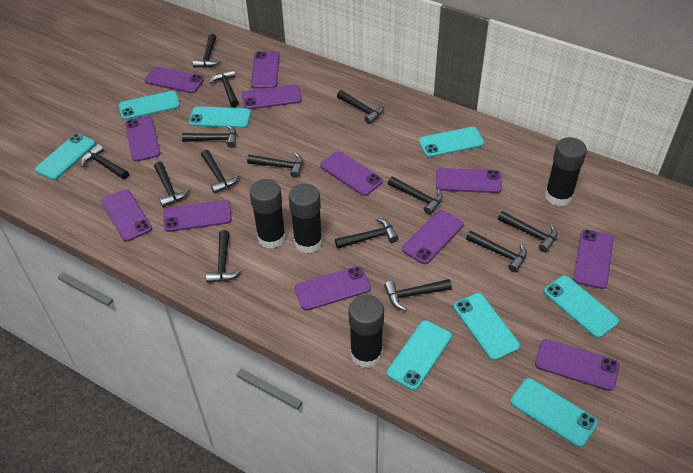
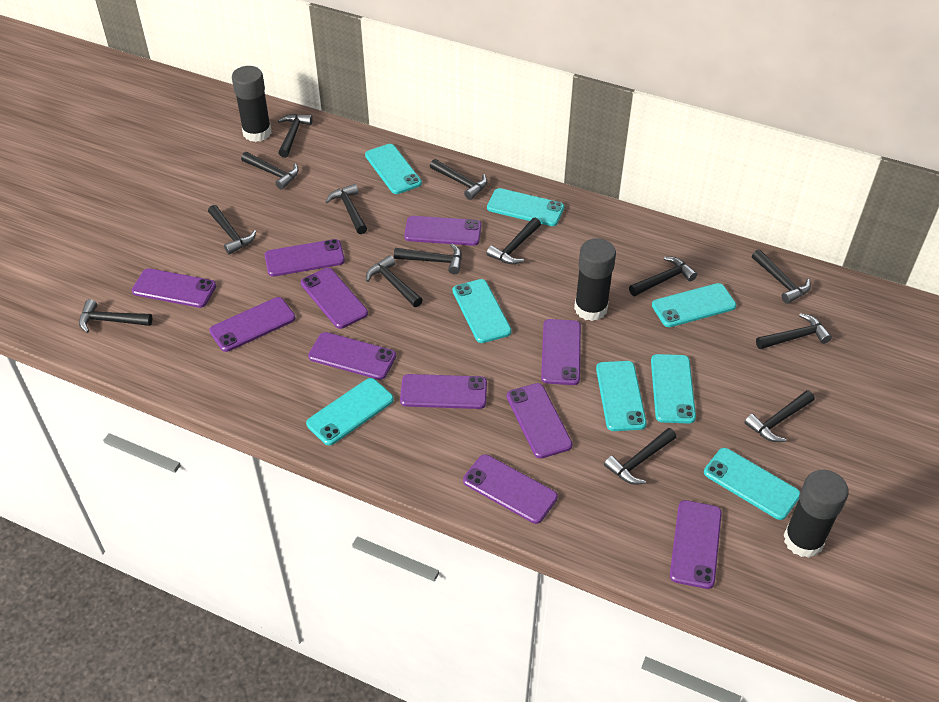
black glue stick: 4 -> 3
purple phone: 12 -> 11

